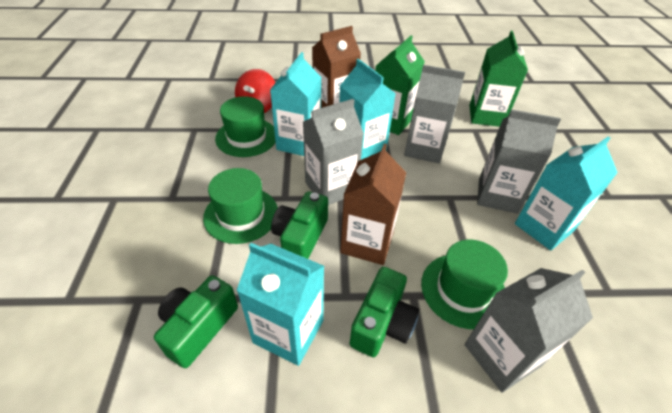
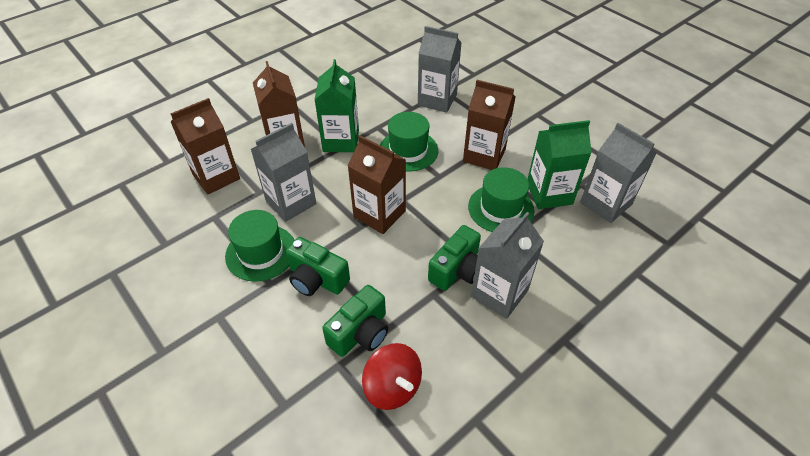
brown carton: 2 -> 4
turquoise carton: 4 -> 0

